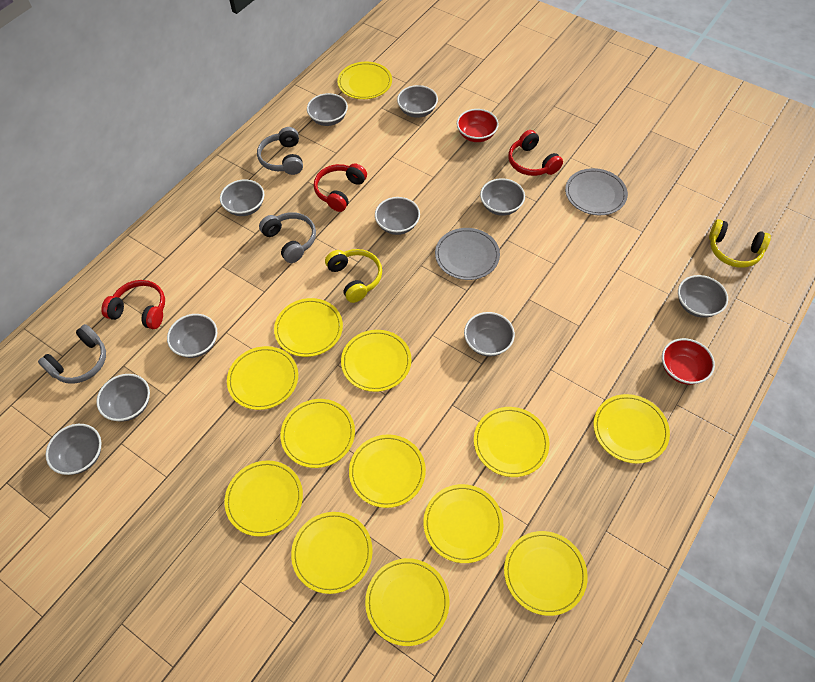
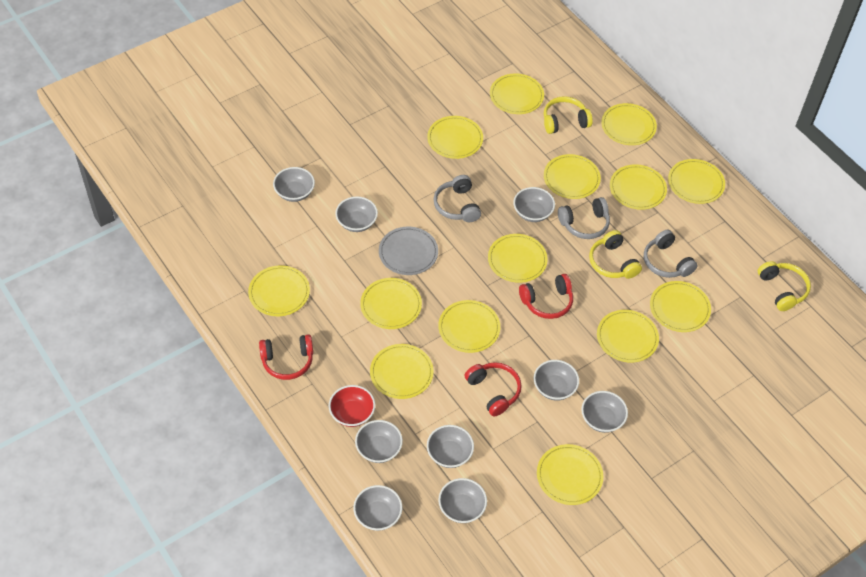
grey bowl: 10 -> 9
grey plate: 2 -> 1
red bowl: 2 -> 1
yellow headphones: 2 -> 3
yellow plate: 13 -> 14

